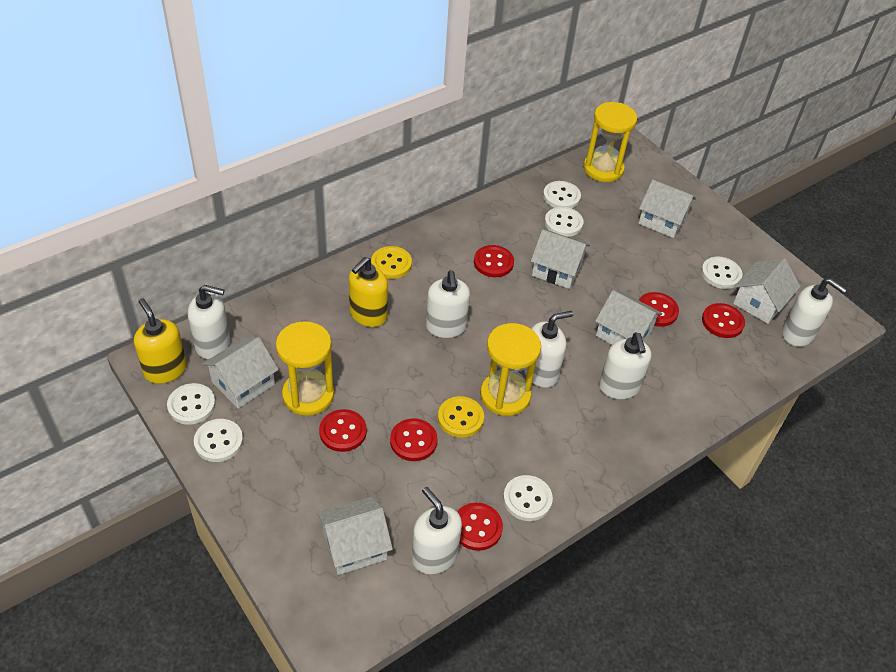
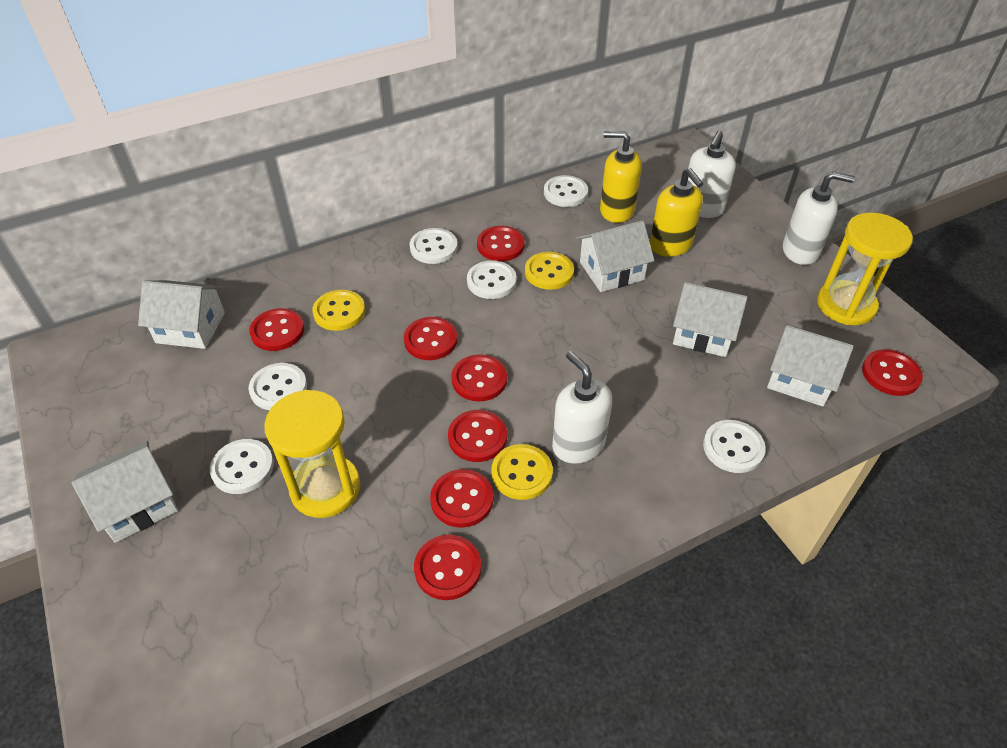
red button: 6 -> 8
white house: 6 -> 5
white soap dispenser: 6 -> 3
yellow button: 2 -> 3
yellow hourglass: 3 -> 2

